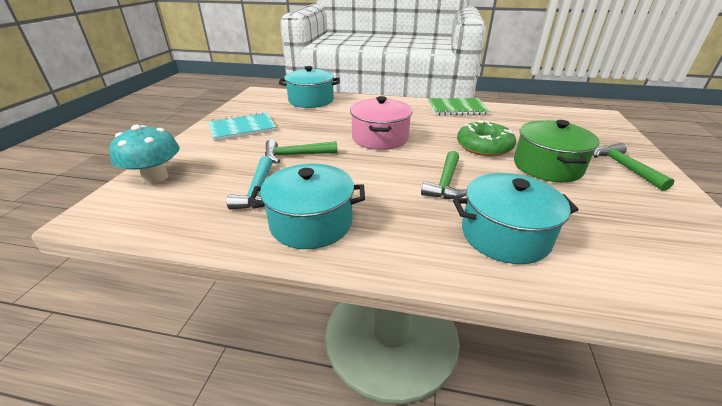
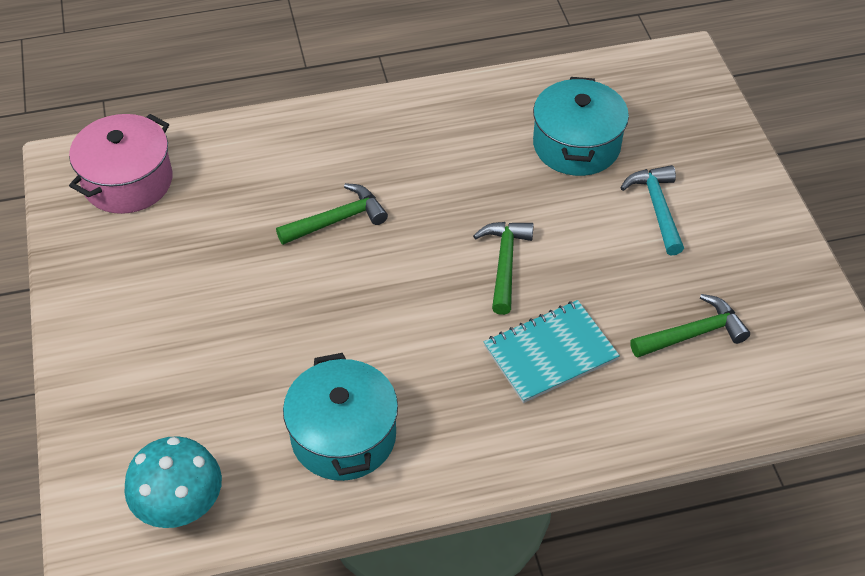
green donut: 1 -> 0
green notebook: 1 -> 0
green pot: 1 -> 0
turquoise pot: 3 -> 2

